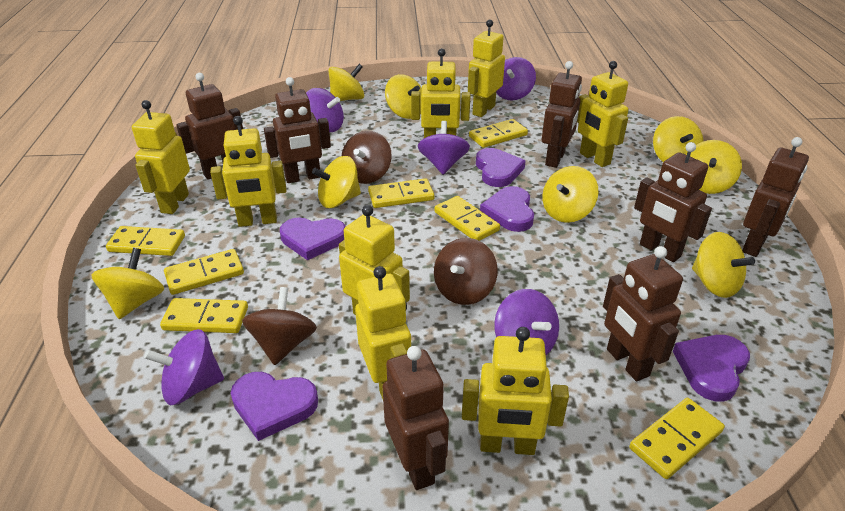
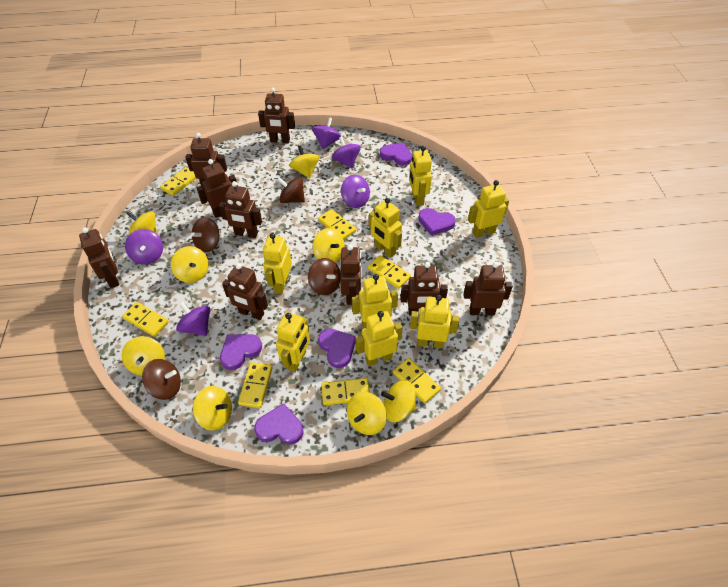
brown robot: 7 -> 9
brown spinning top: 3 -> 4

